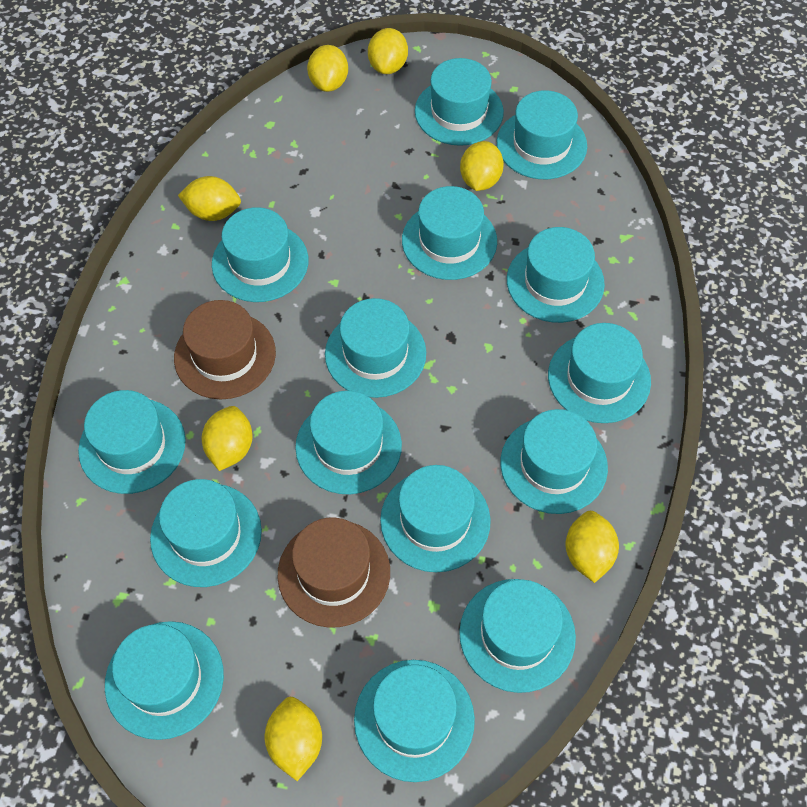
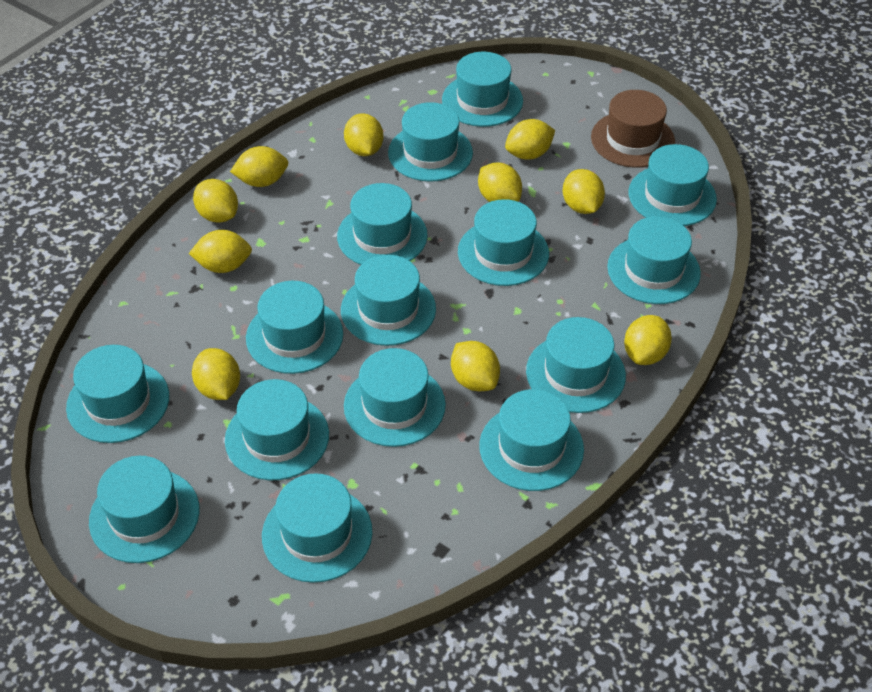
brown hat: 2 -> 1
yellow lemon: 7 -> 10

